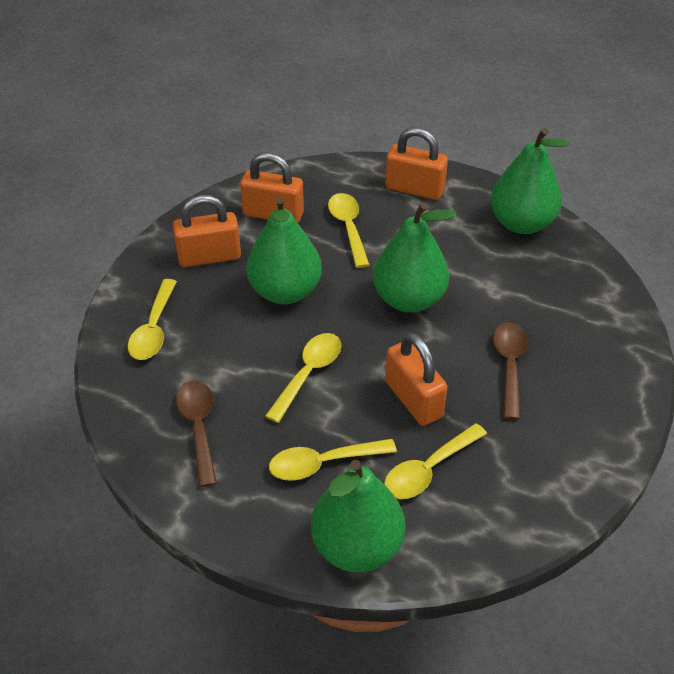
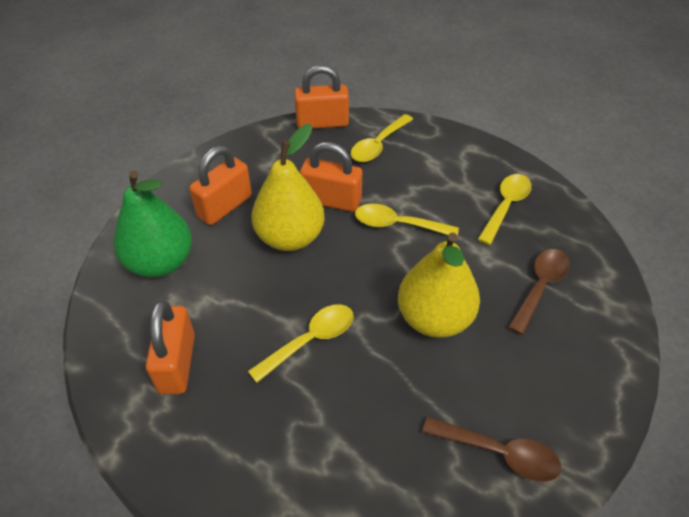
green pear: 4 -> 1
yellow pear: 0 -> 2
yellow spoon: 5 -> 4

